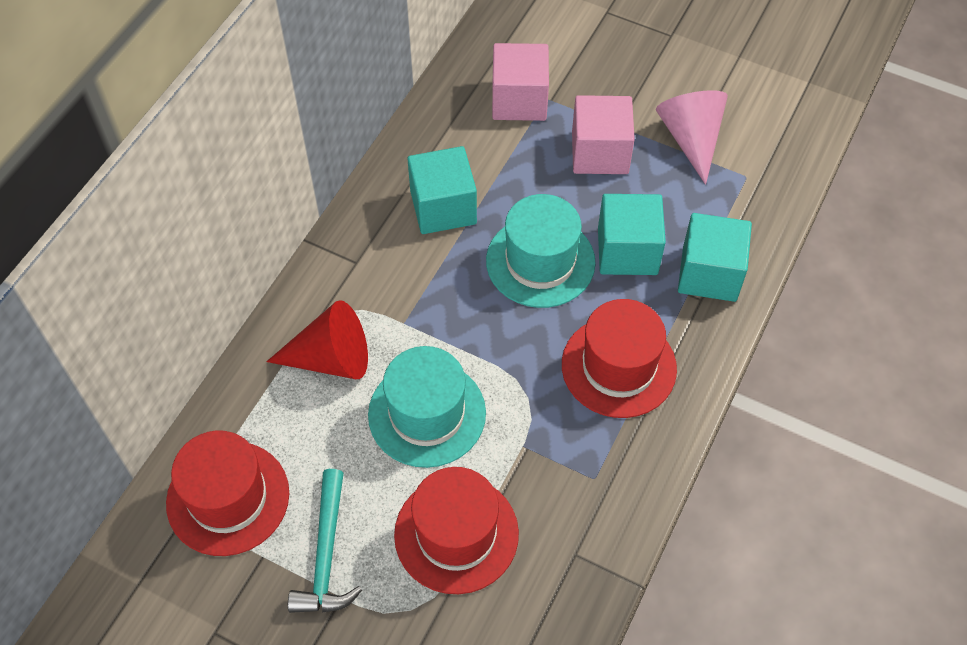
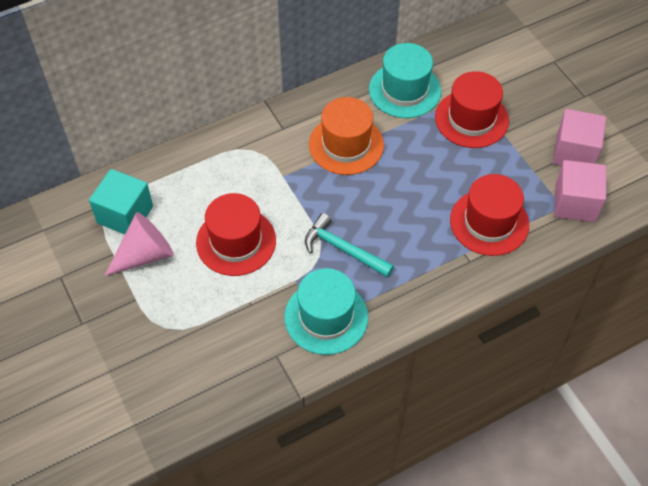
orange hat: 0 -> 1
red cone: 1 -> 0
turquoise cube: 3 -> 1

